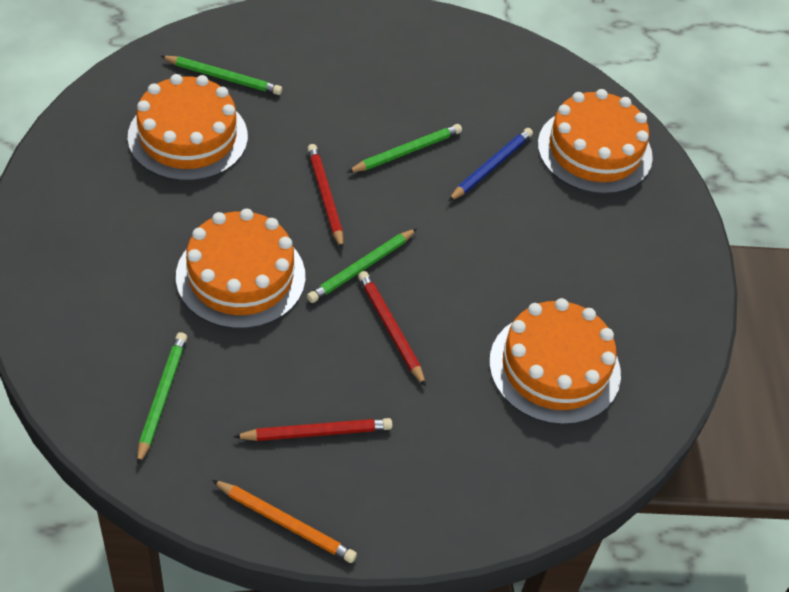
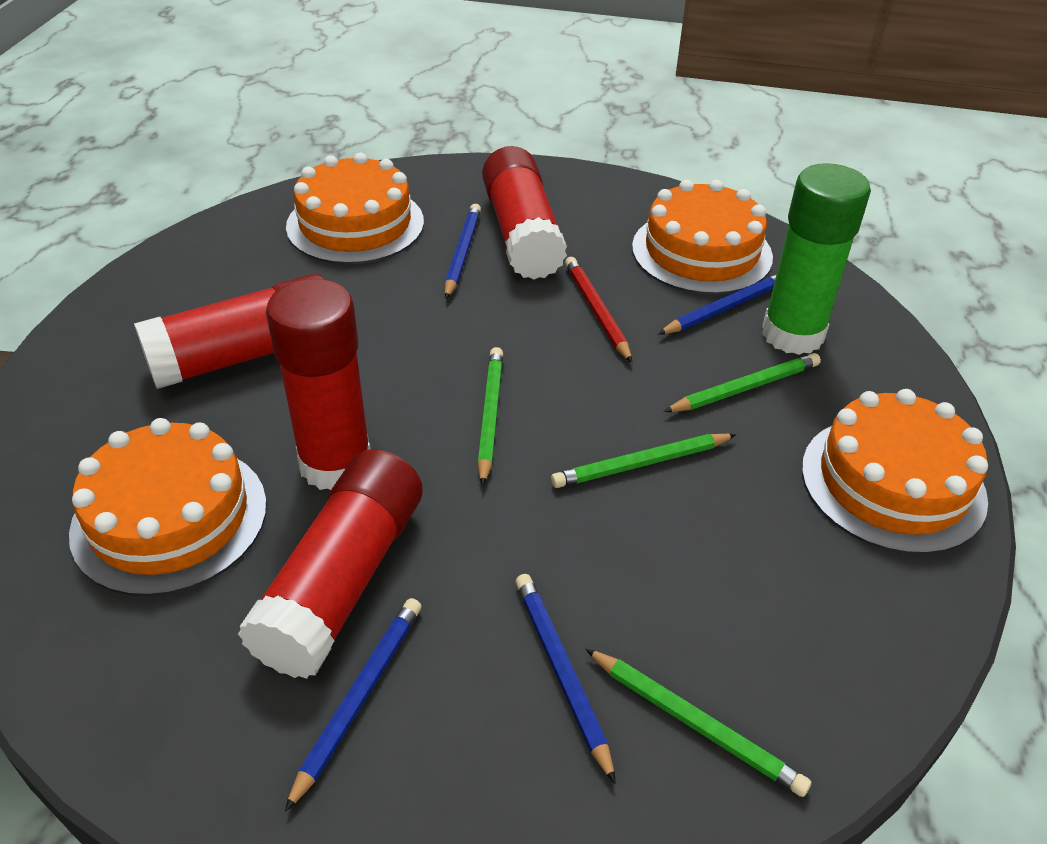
blue pencil: 1 -> 4
green glue stick: 0 -> 1
orange pencil: 1 -> 0
red glue stick: 0 -> 4
red pencil: 3 -> 1

